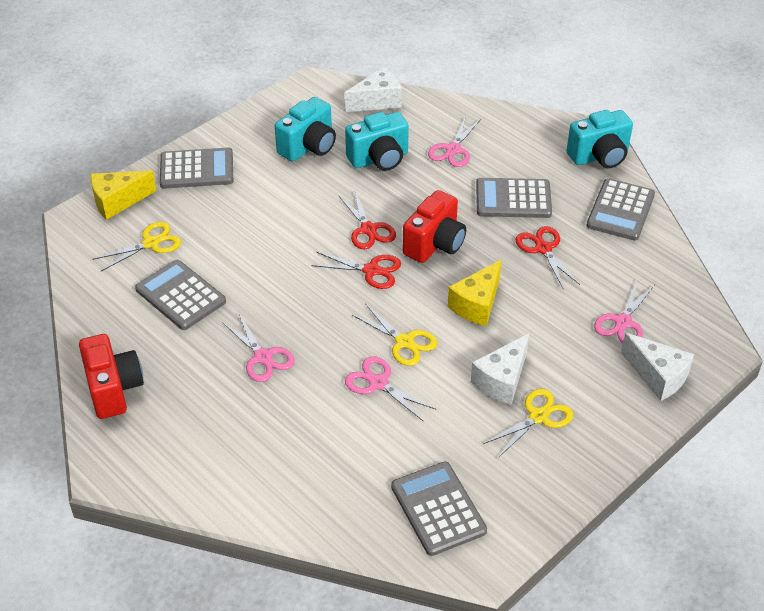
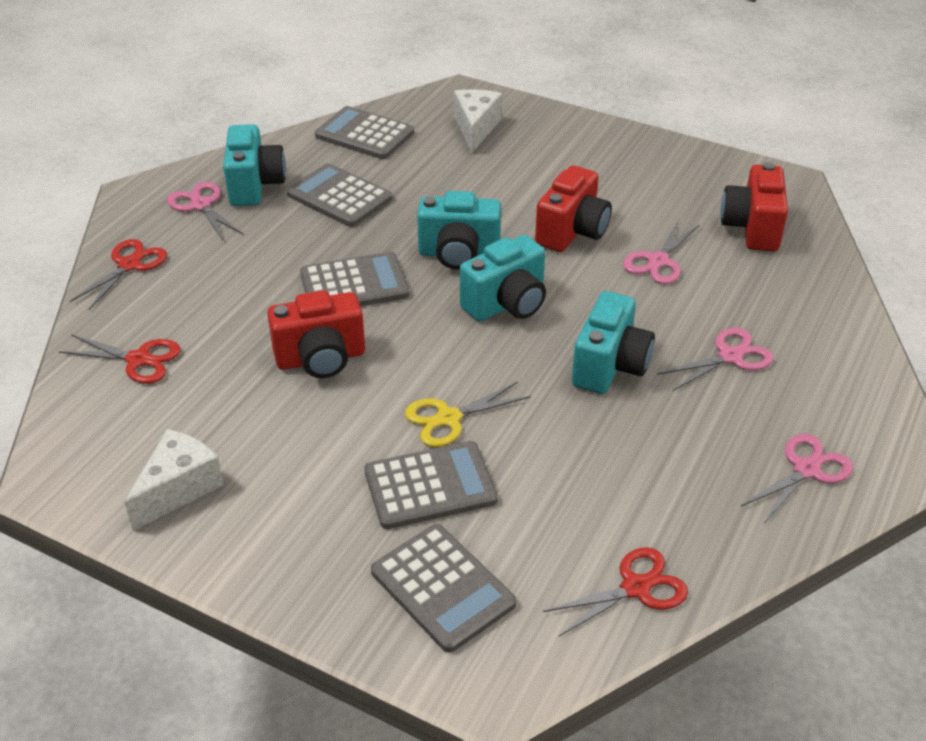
red camera: 2 -> 3
turquoise camera: 3 -> 4
white cheese: 3 -> 2
yellow cheese: 2 -> 0
yellow scissors: 3 -> 1

